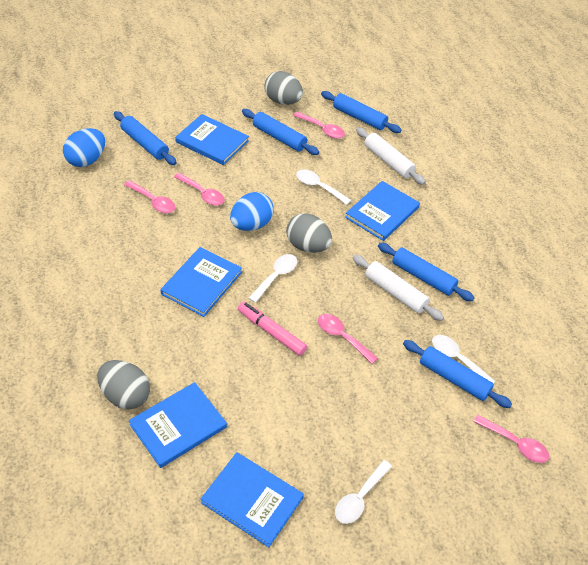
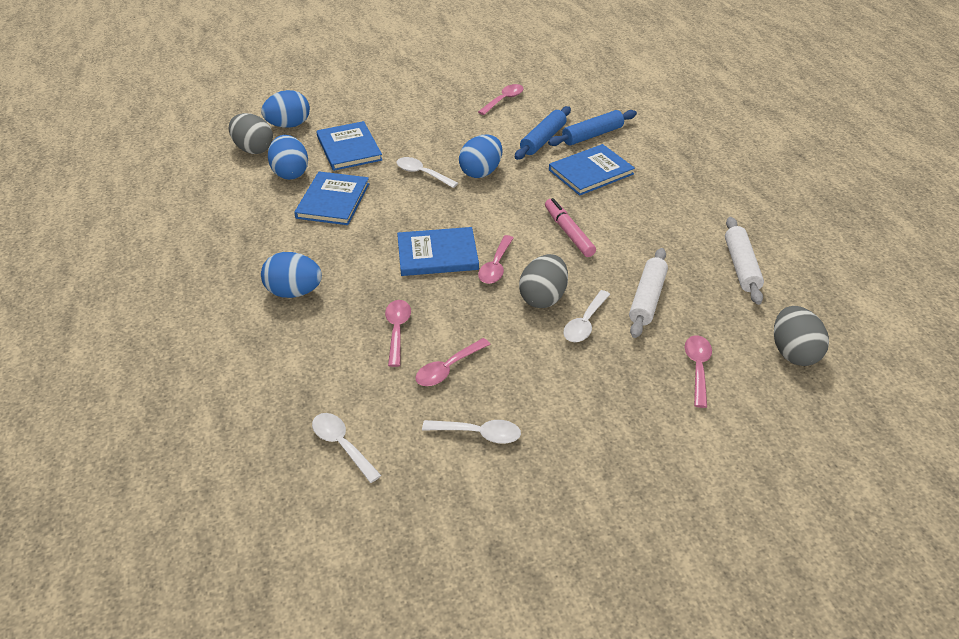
blue book: 5 -> 4
blue egg: 2 -> 4
blue rolling pin: 5 -> 2

